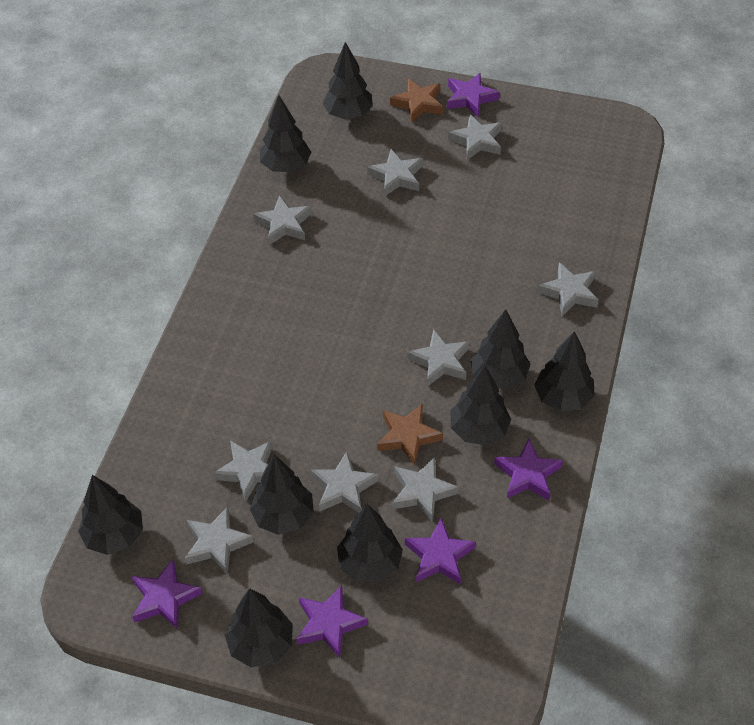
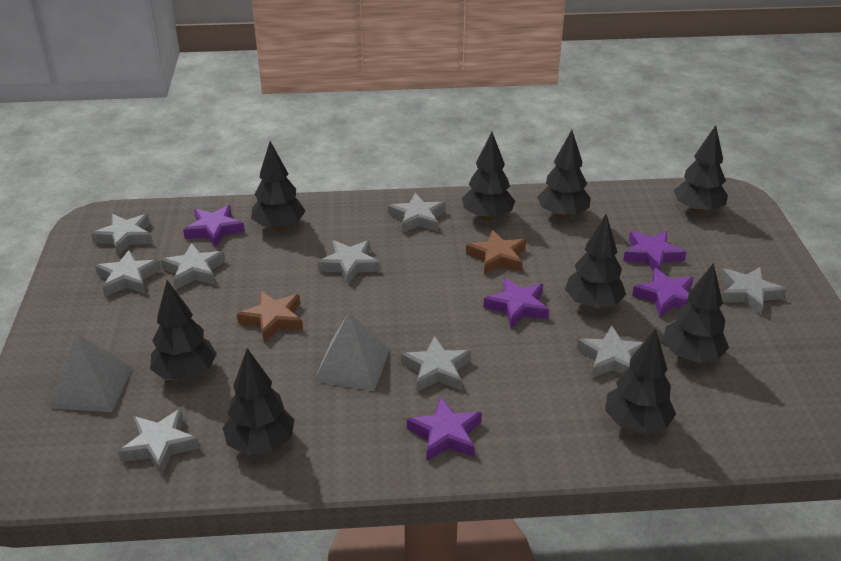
grey pyramid: 0 -> 2

